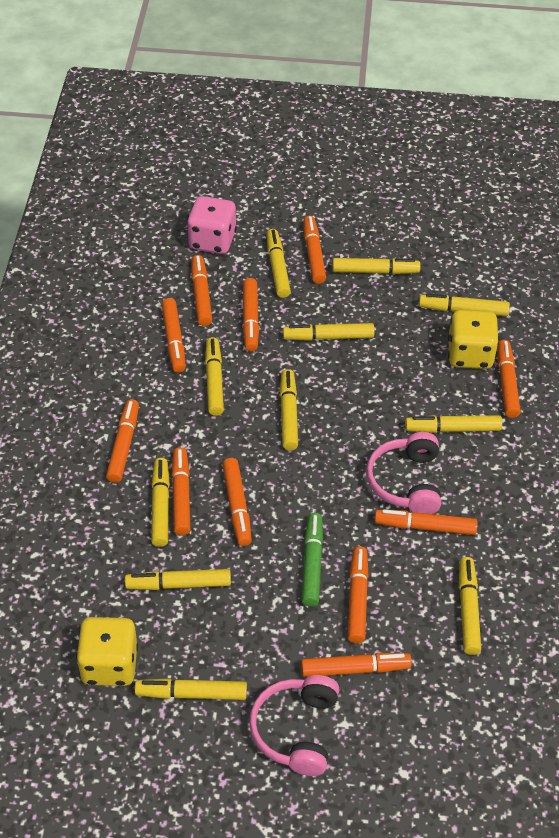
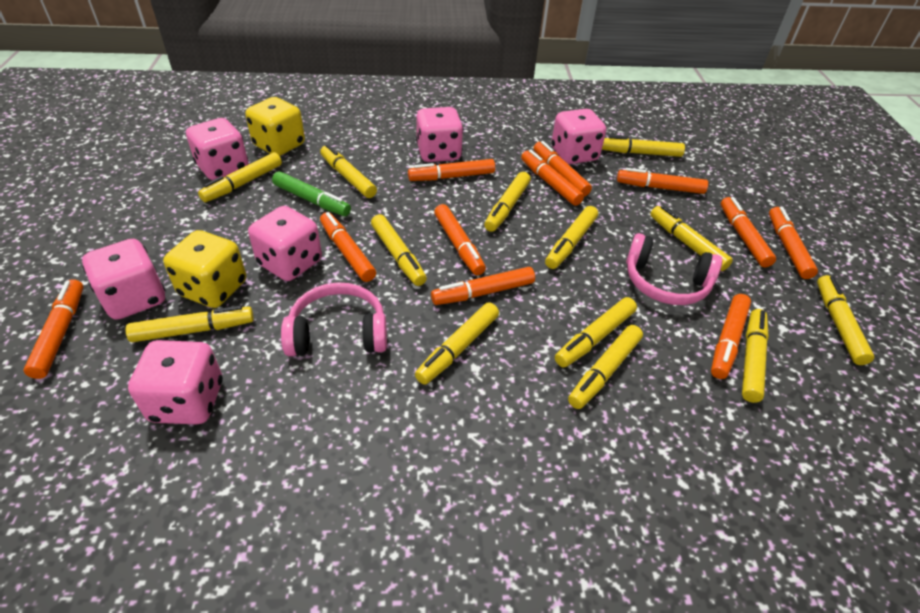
pink dice: 1 -> 6
yellow marker: 11 -> 13

